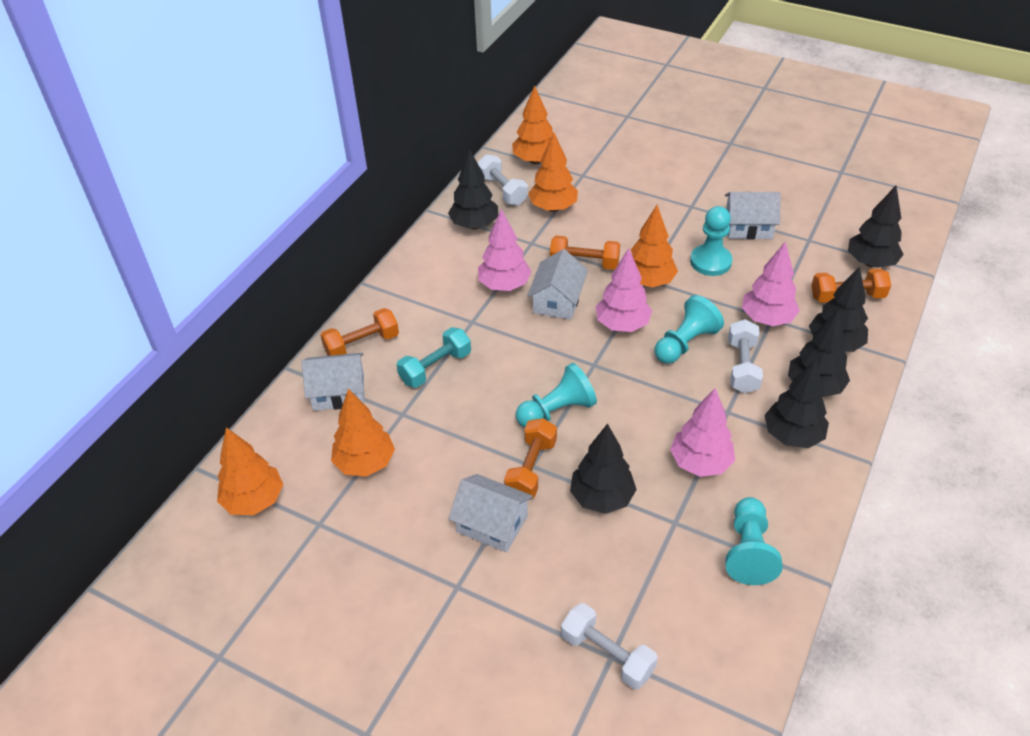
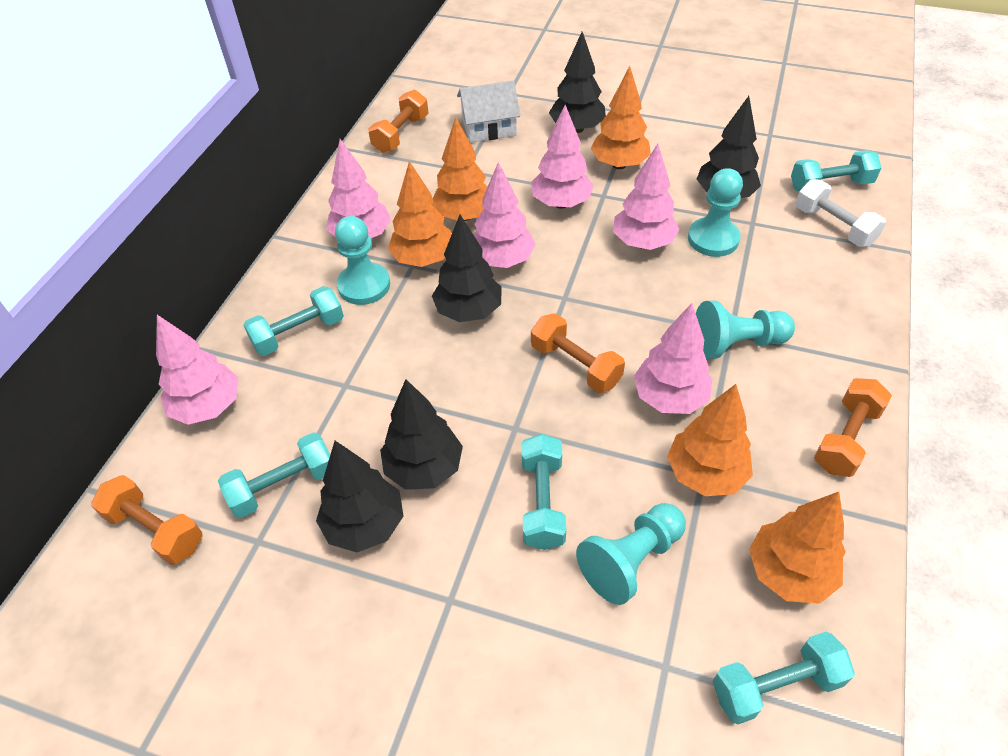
black tree: 6 -> 5
pink tree: 4 -> 6
turquoise dumbbell: 1 -> 5
white dumbbell: 3 -> 1
white house: 4 -> 1

